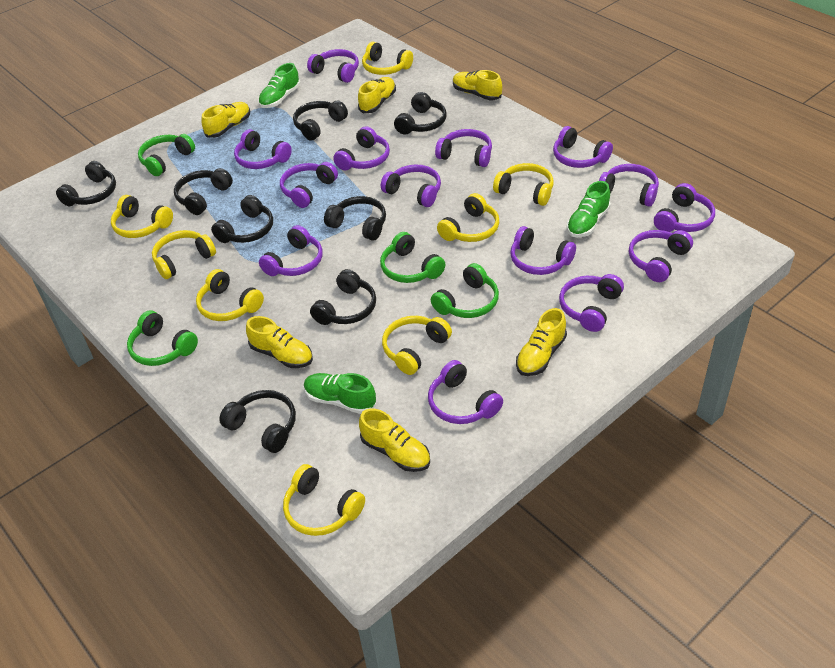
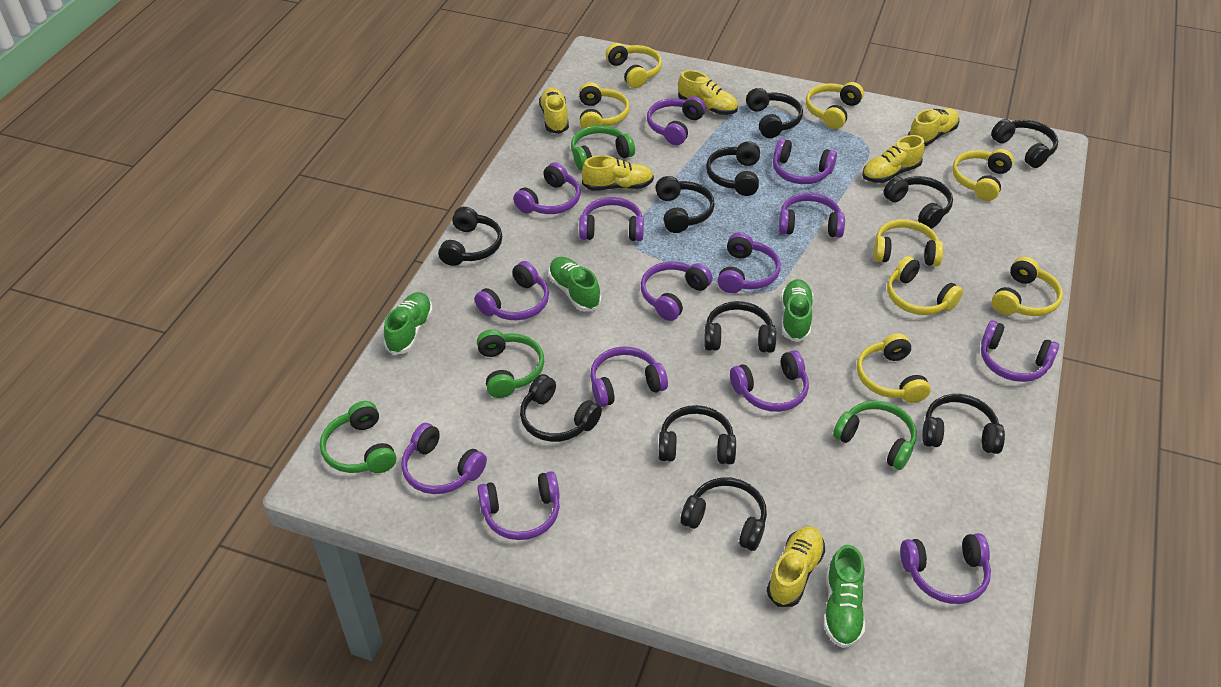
black headphones: 8 -> 11
green shoe: 3 -> 4

